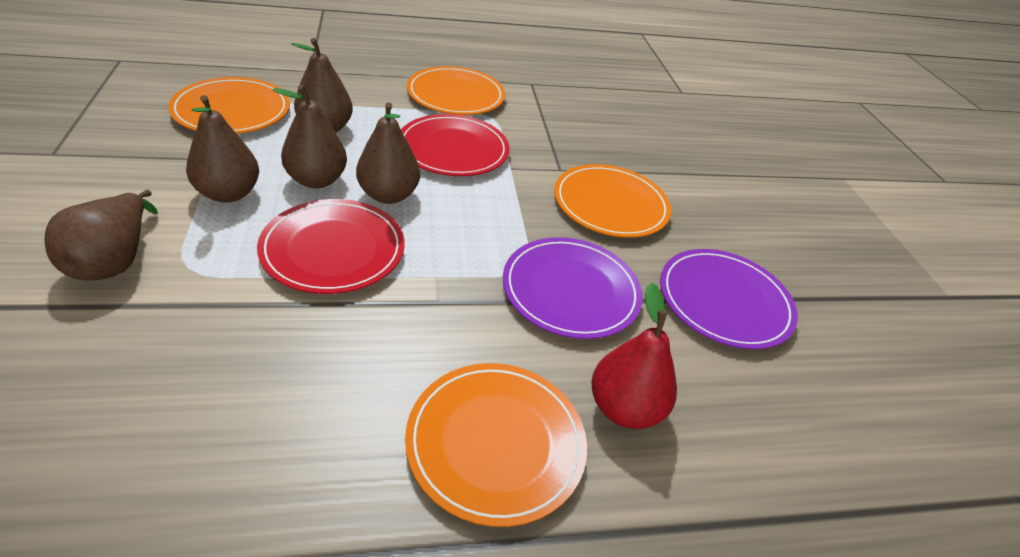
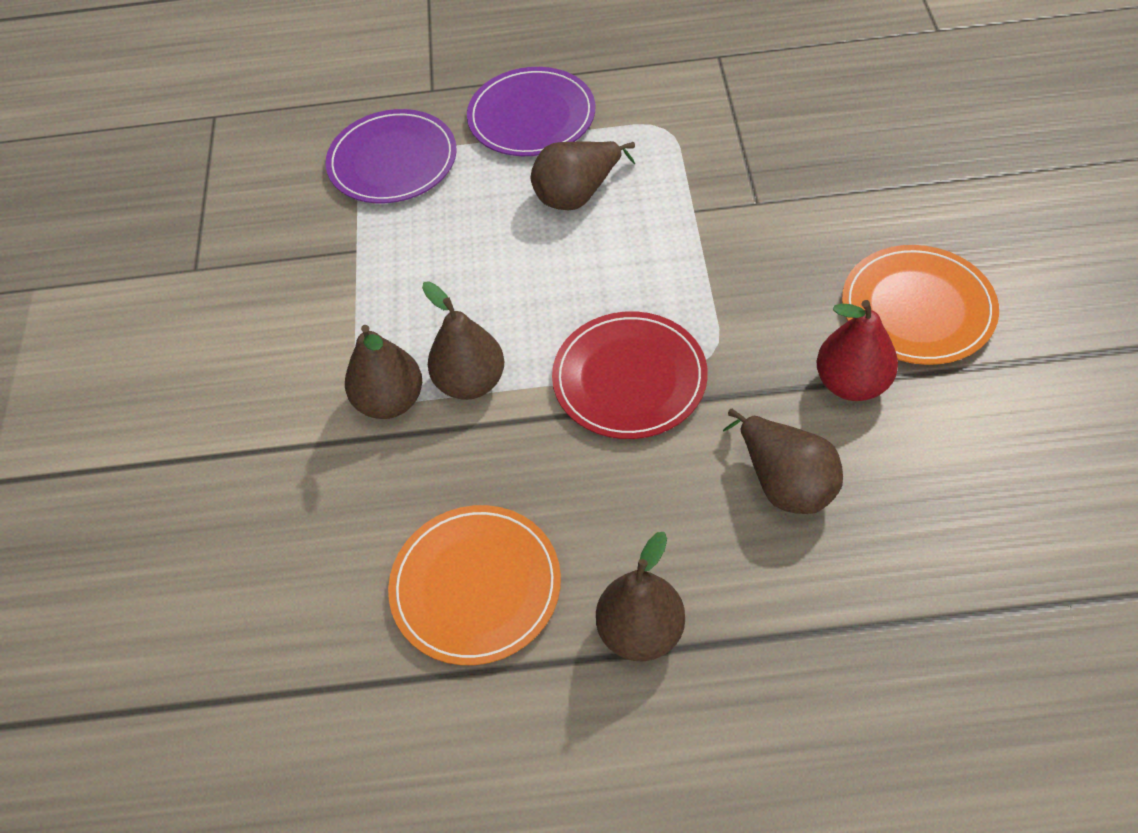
orange plate: 4 -> 2
red plate: 2 -> 1

